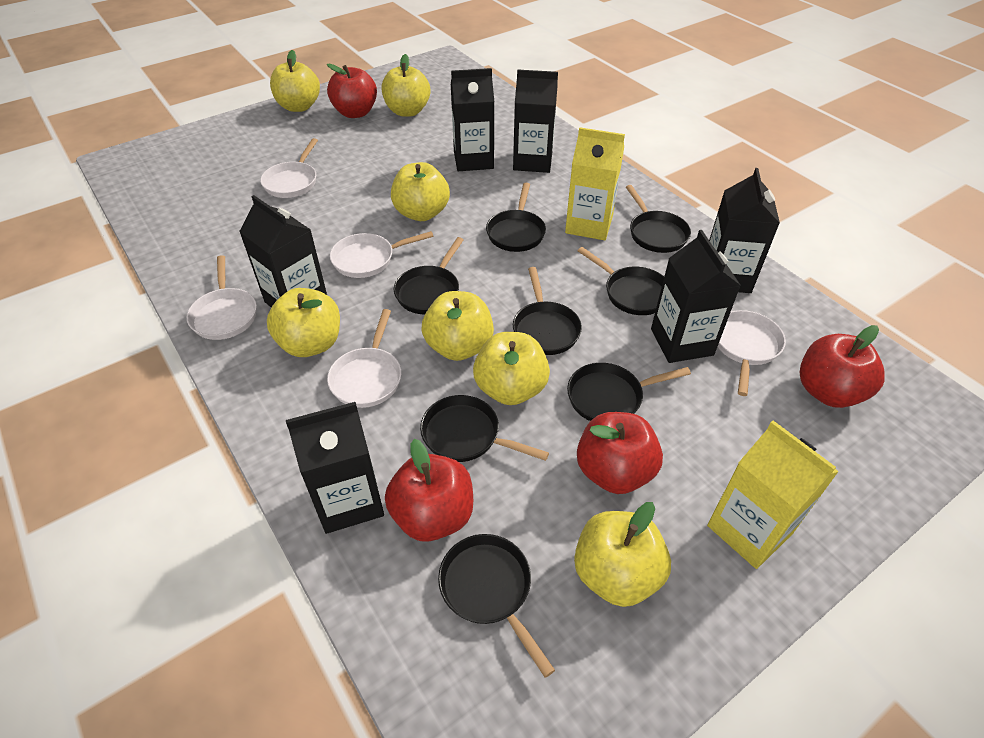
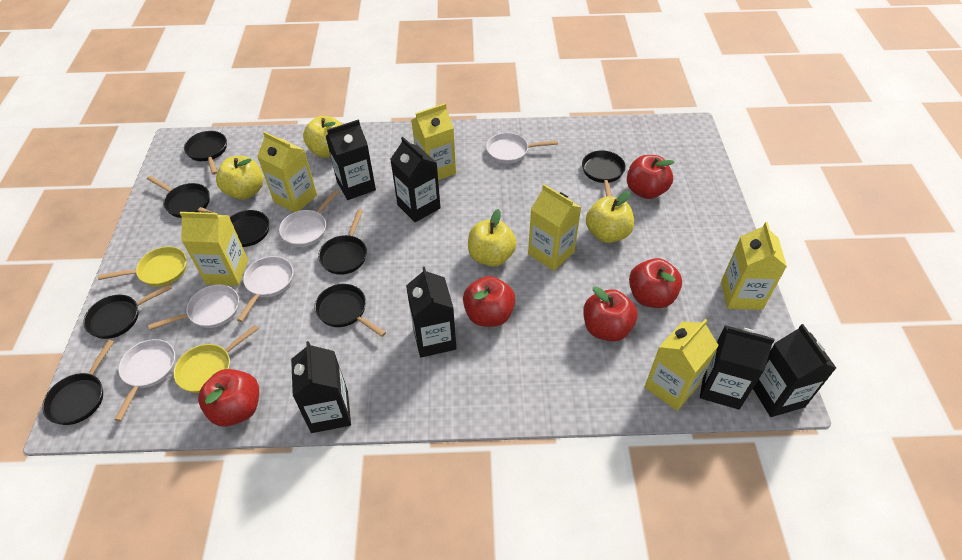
red apple: 4 -> 5
yellow apple: 7 -> 4
yellow carton: 2 -> 6
yellow pan: 0 -> 2

